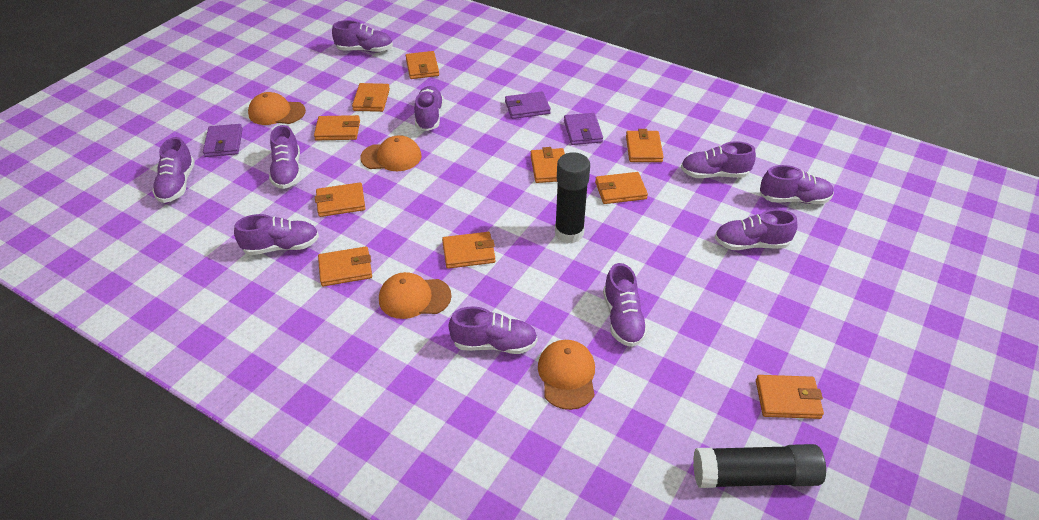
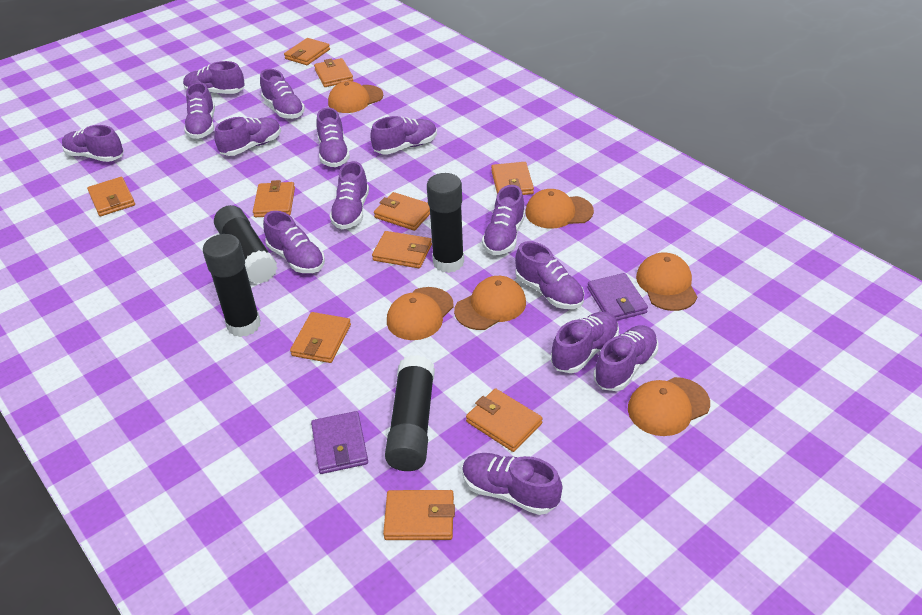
black glue stick: 2 -> 4
orange cap: 4 -> 6
purple shoe: 10 -> 14
purple wallet: 3 -> 2

